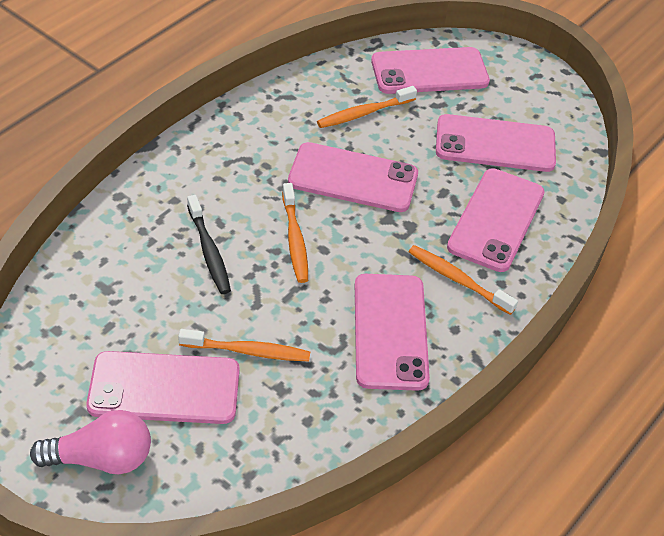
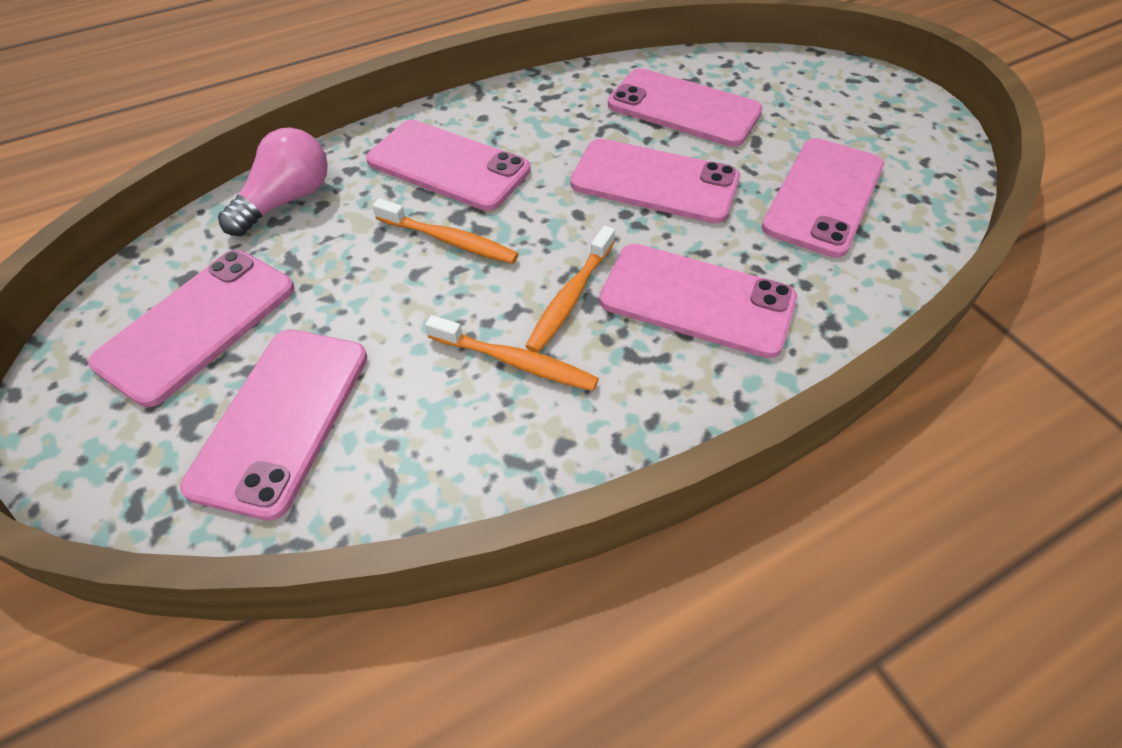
black toothbrush: 1 -> 0
orange toothbrush: 4 -> 3
pink phone: 6 -> 7

